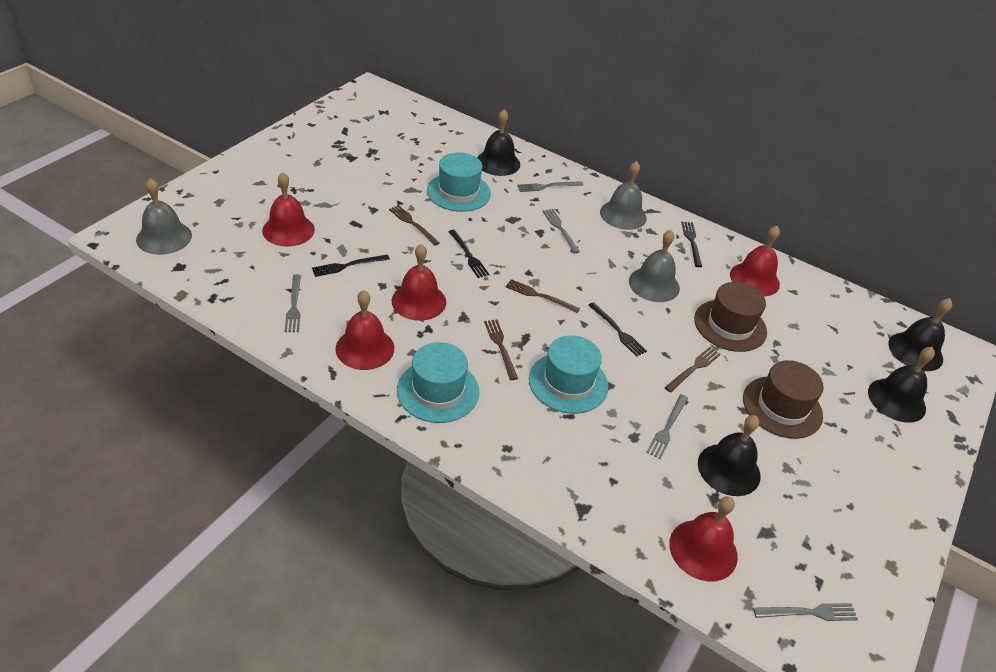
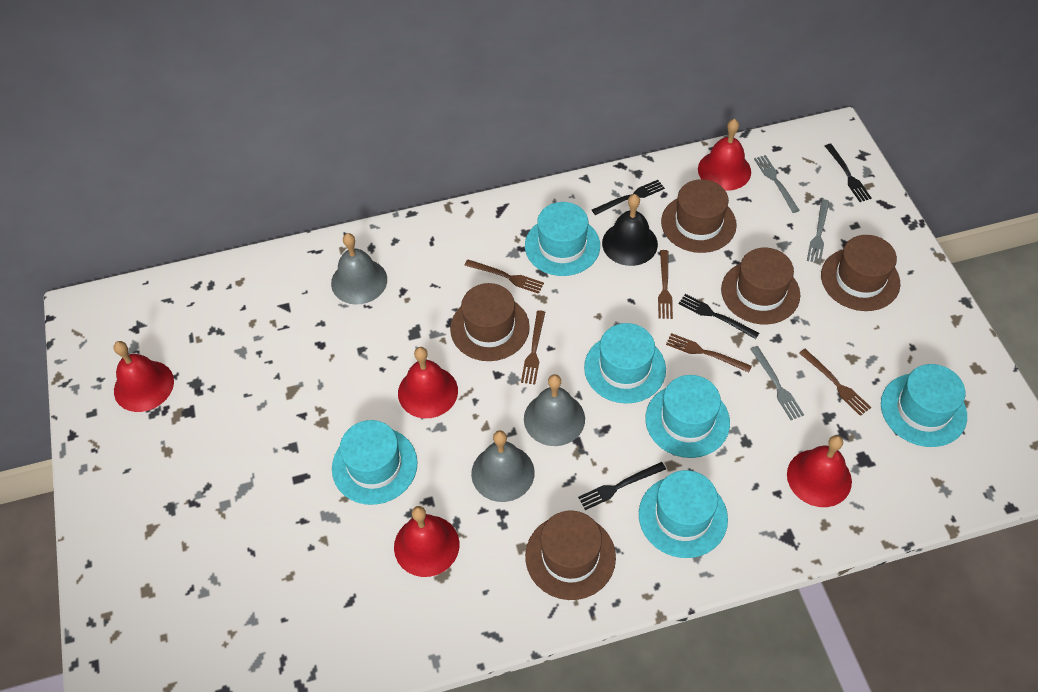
black bell: 4 -> 1
brown fork: 4 -> 5
brown hat: 2 -> 5
grey fork: 5 -> 3
turquoise hat: 3 -> 6

